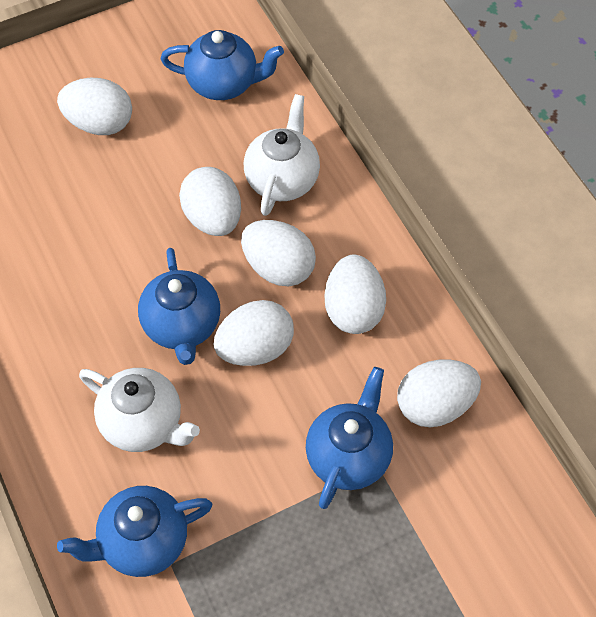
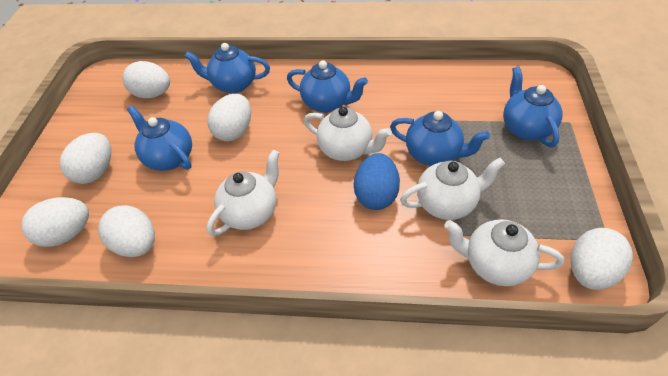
blue egg: 0 -> 1
blue teapot: 4 -> 5
white teapot: 2 -> 4

